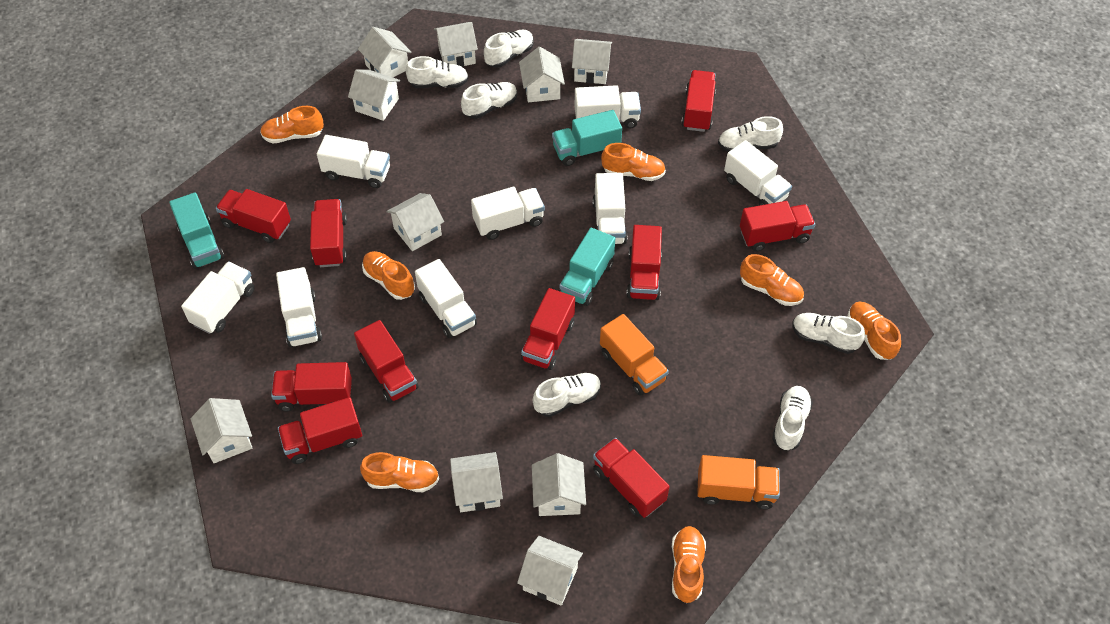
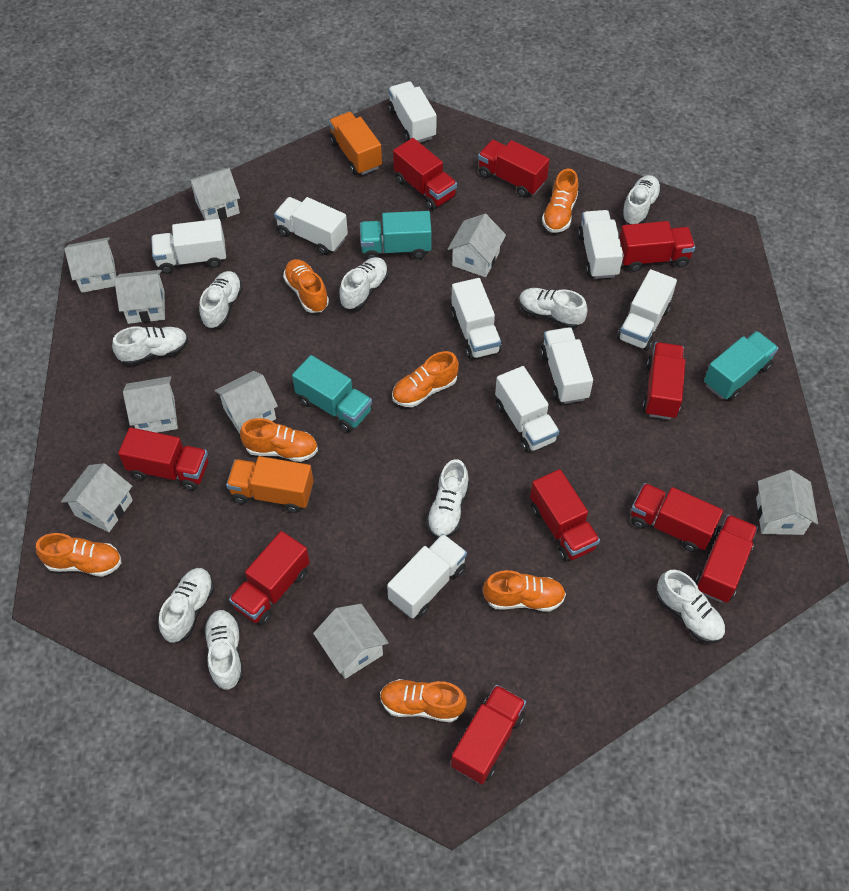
white house: 10 -> 9
white shoe: 7 -> 9
white truck: 8 -> 9

